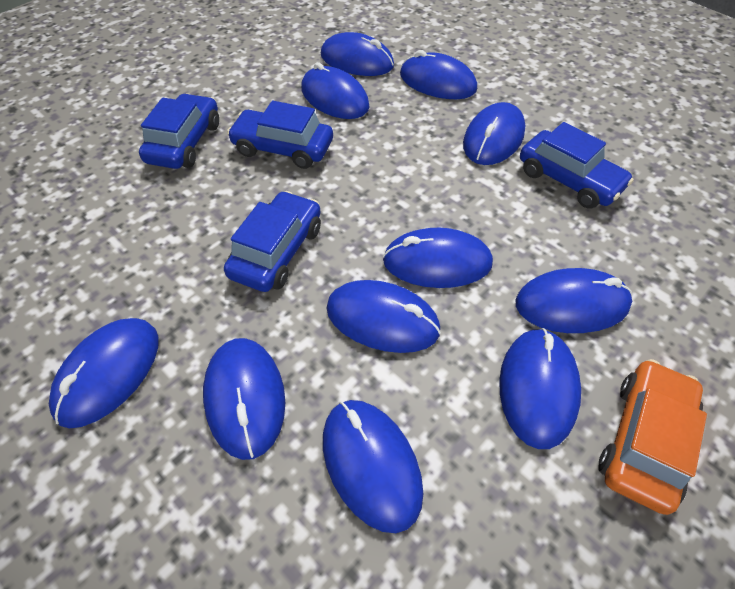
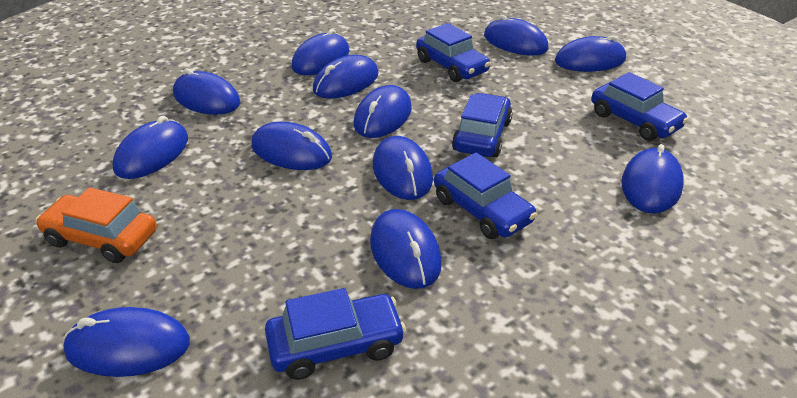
blue car: 4 -> 5
blue mouse: 11 -> 12

